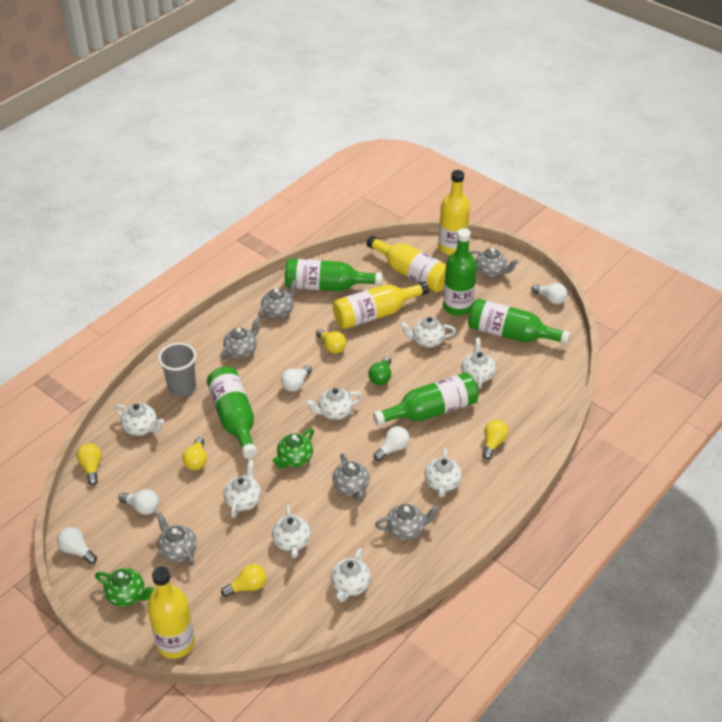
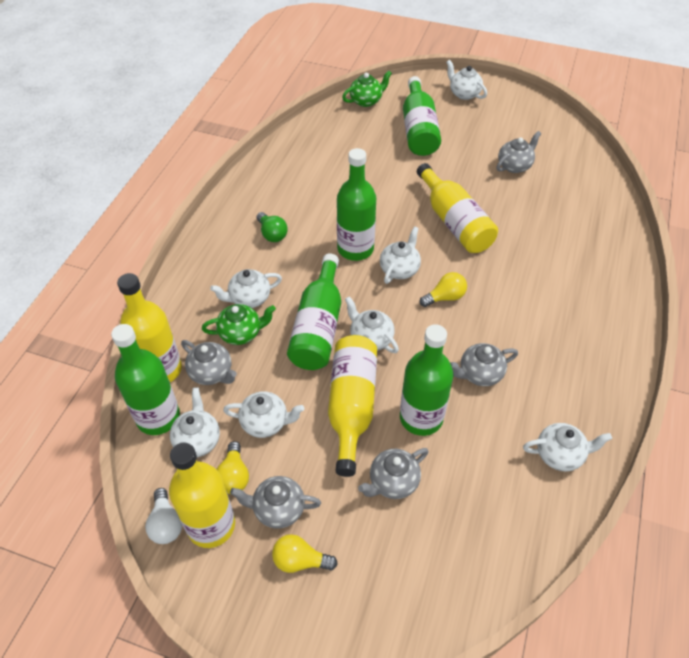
grey cup: 1 -> 0
grey teapot: 6 -> 5
white light bulb: 5 -> 1
white teapot: 8 -> 7
yellow light bulb: 5 -> 3

